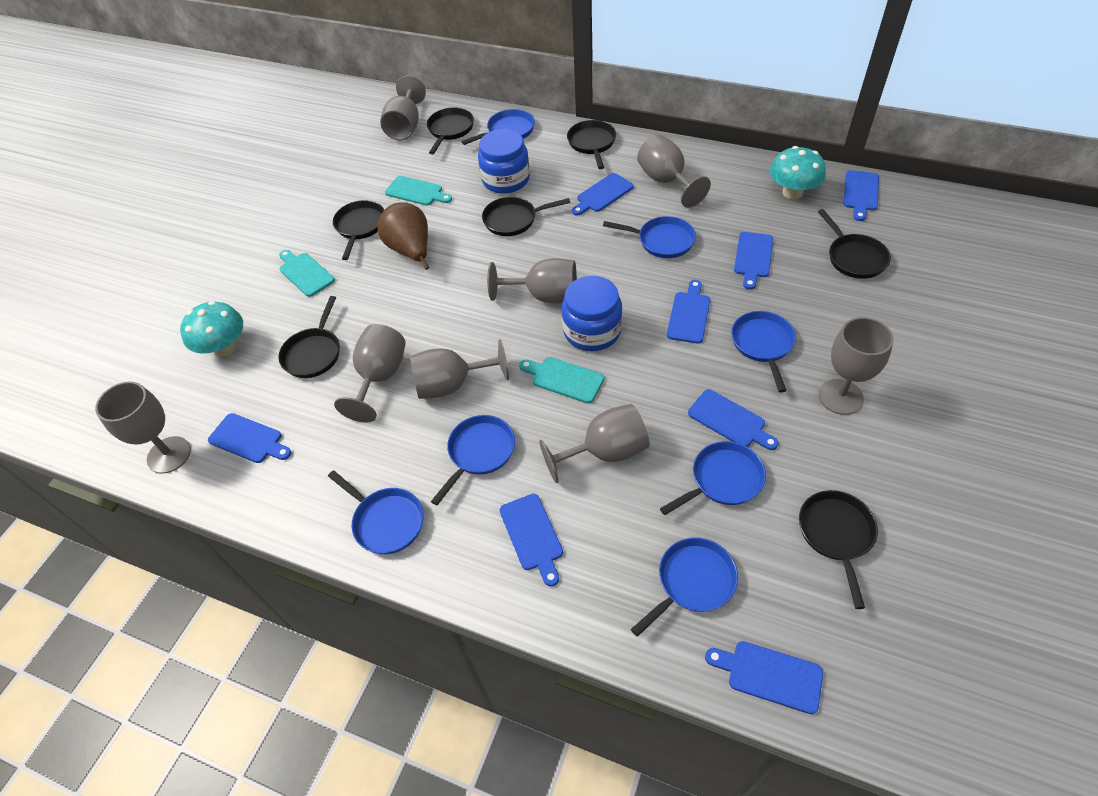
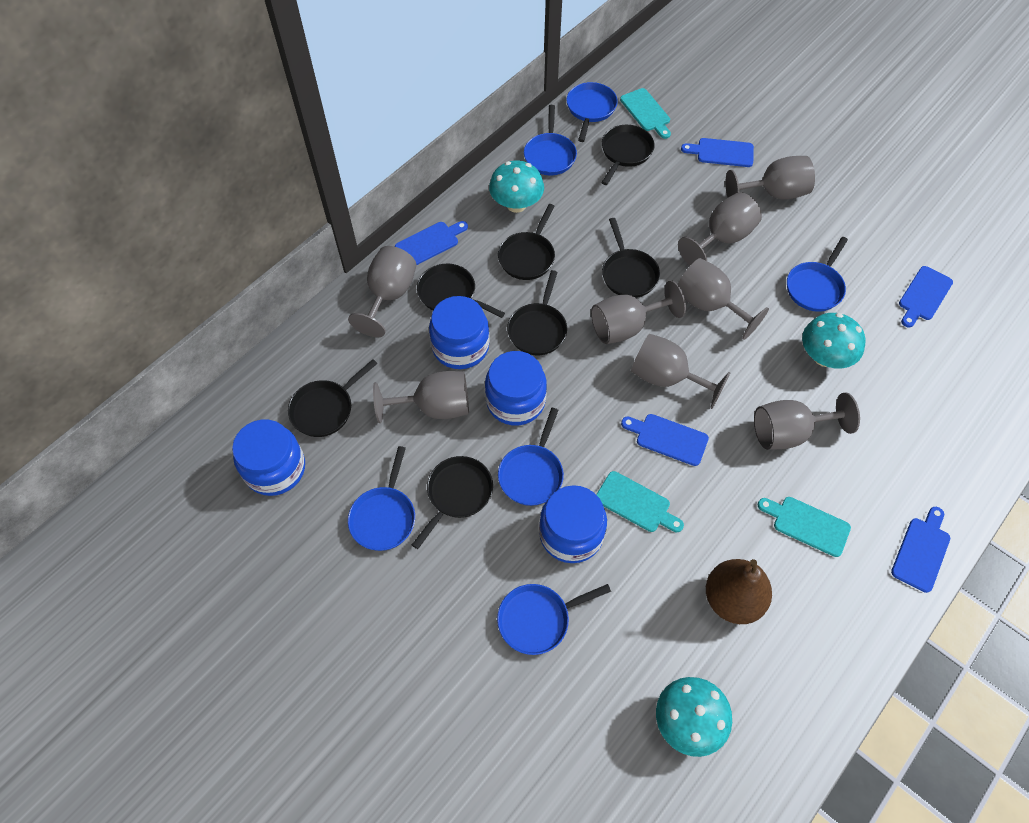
blue cutting board: 8 -> 5
blue jar: 2 -> 4
blue pan: 7 -> 6
turquoise mushroom: 2 -> 3

